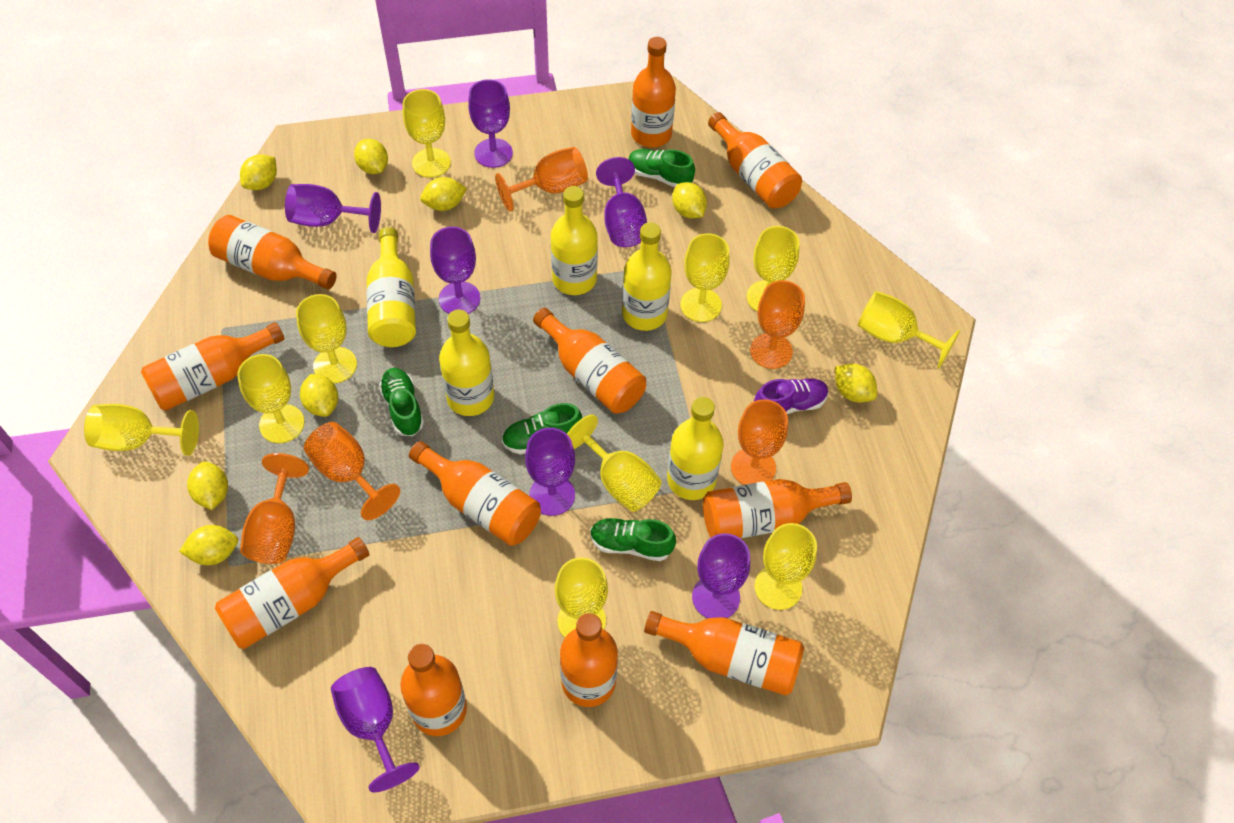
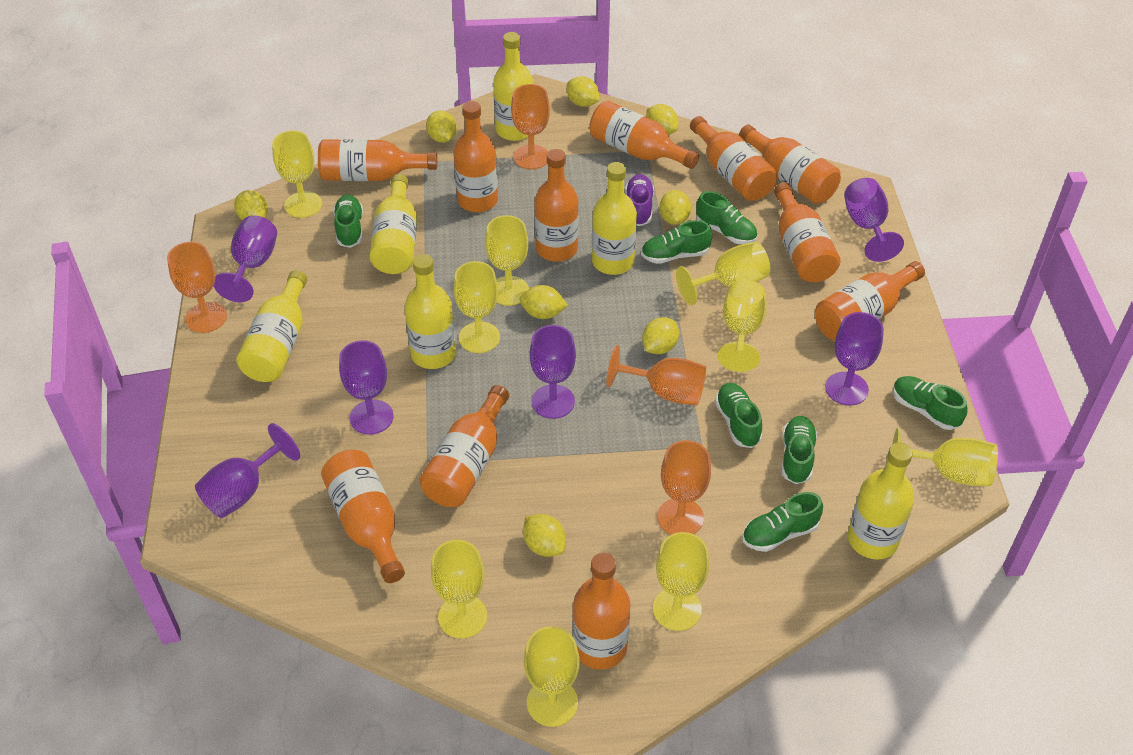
green shoe: 4 -> 7
orange goblet: 5 -> 4
purple goblet: 7 -> 6
yellow bottle: 5 -> 6
yellow goblet: 10 -> 9

